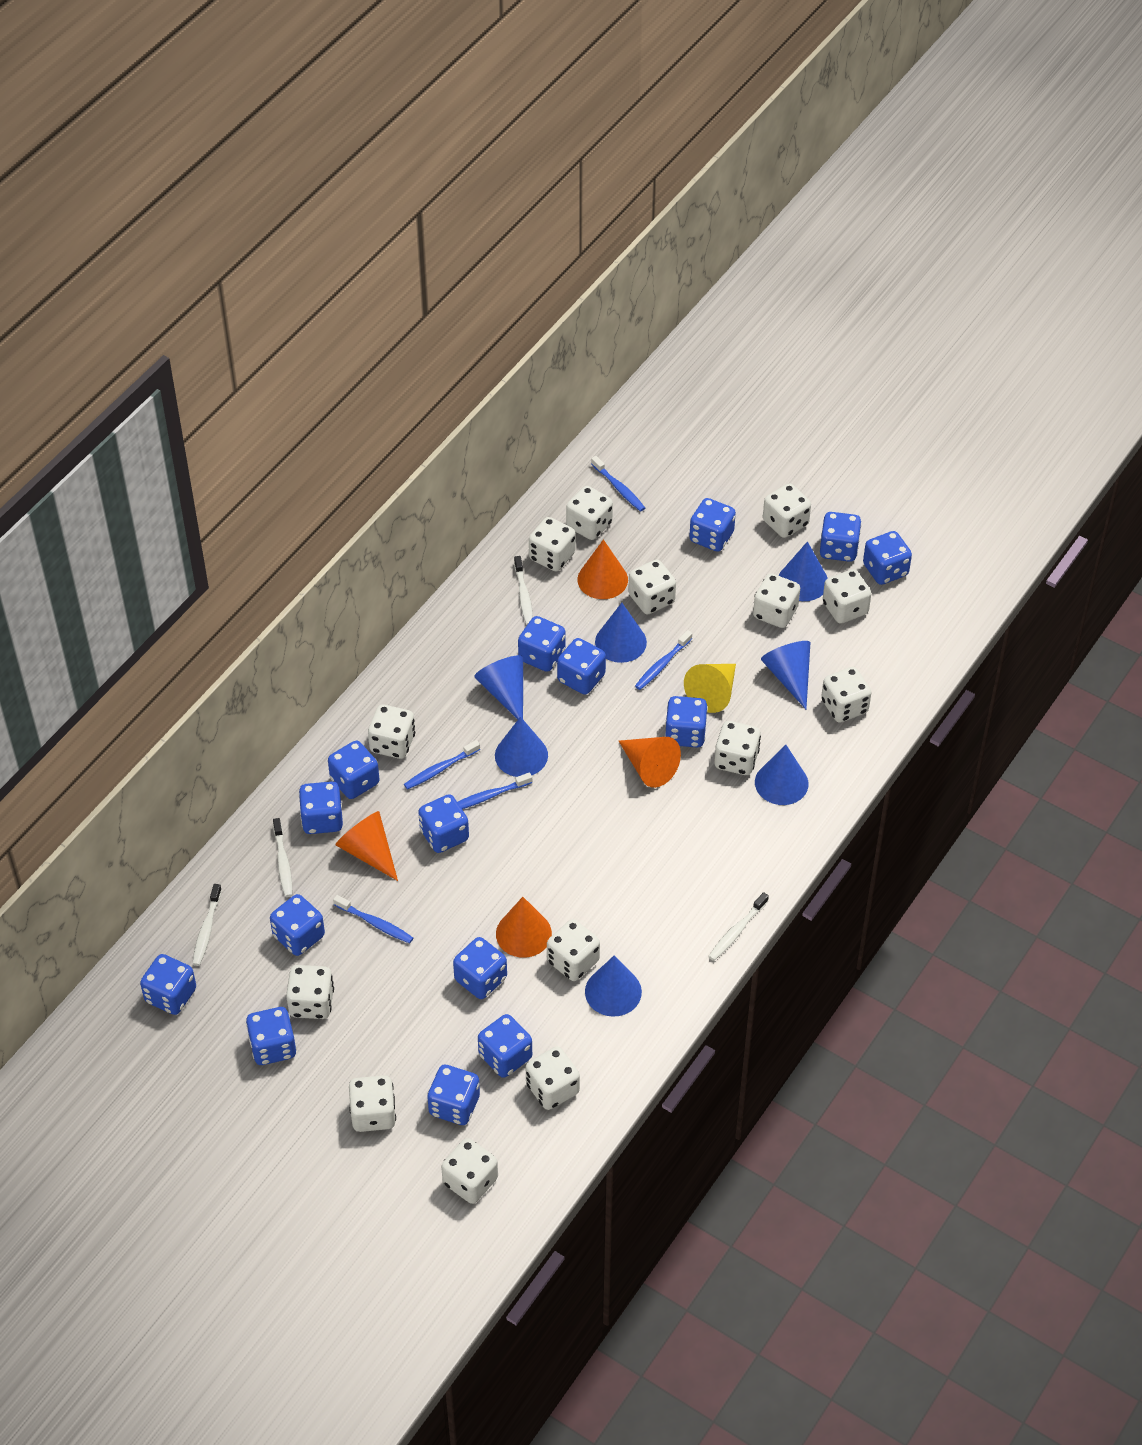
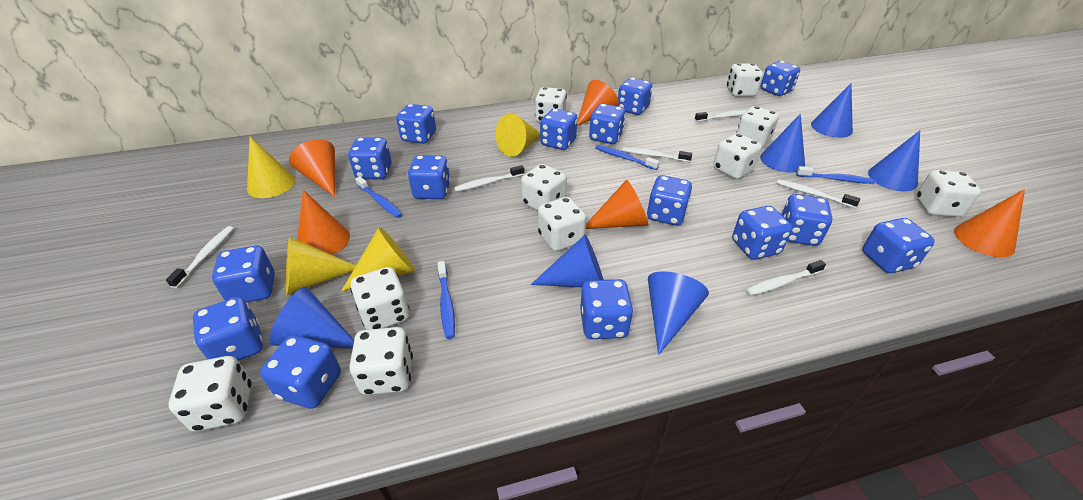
blue cone: 7 -> 6
blue toothbrush: 5 -> 4
orange cone: 4 -> 5
white dice: 14 -> 10
white toothbrush: 4 -> 6
yellow cone: 1 -> 4

